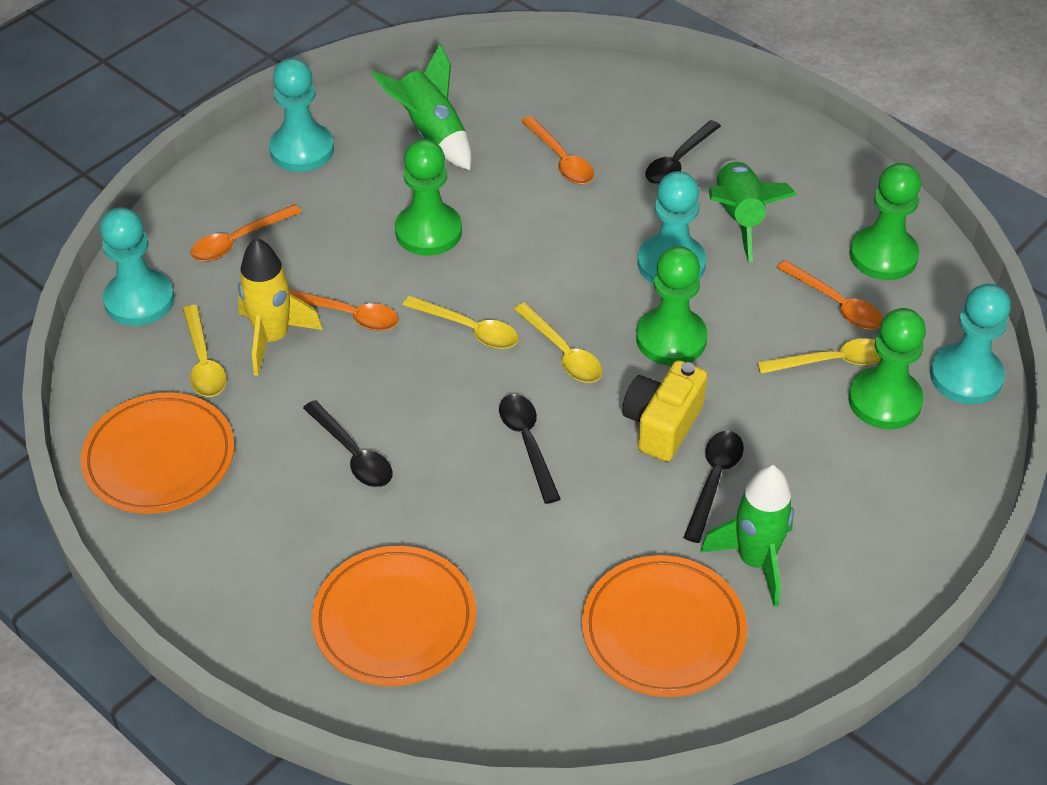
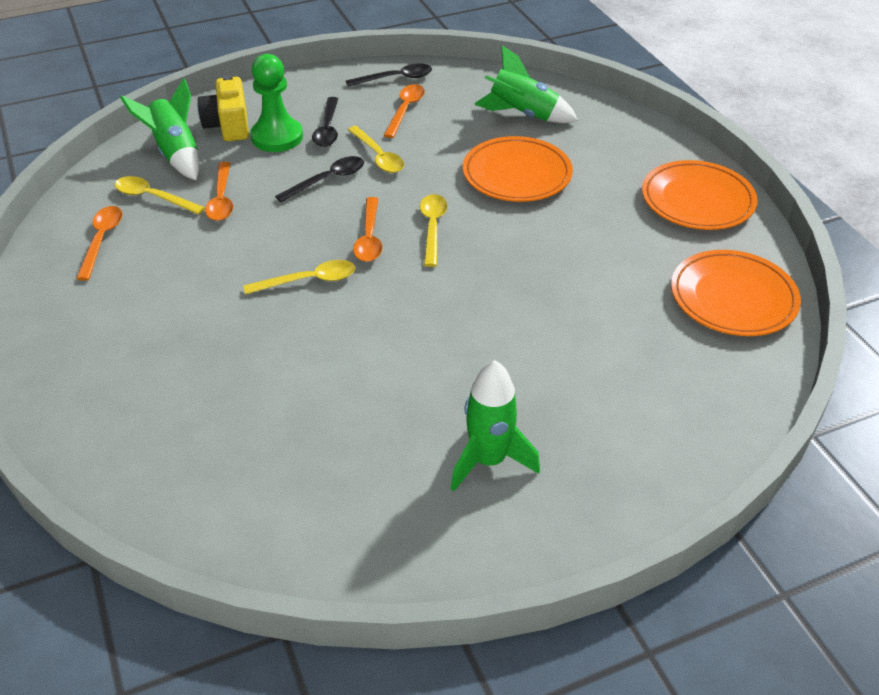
black spoon: 4 -> 3
green pawn: 4 -> 1
turquoise pawn: 4 -> 0
yellow rocket: 1 -> 0

